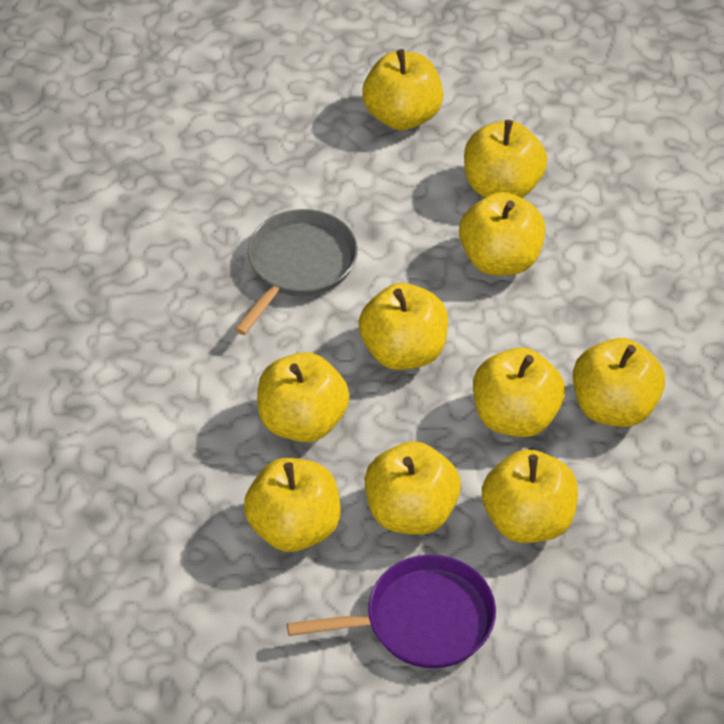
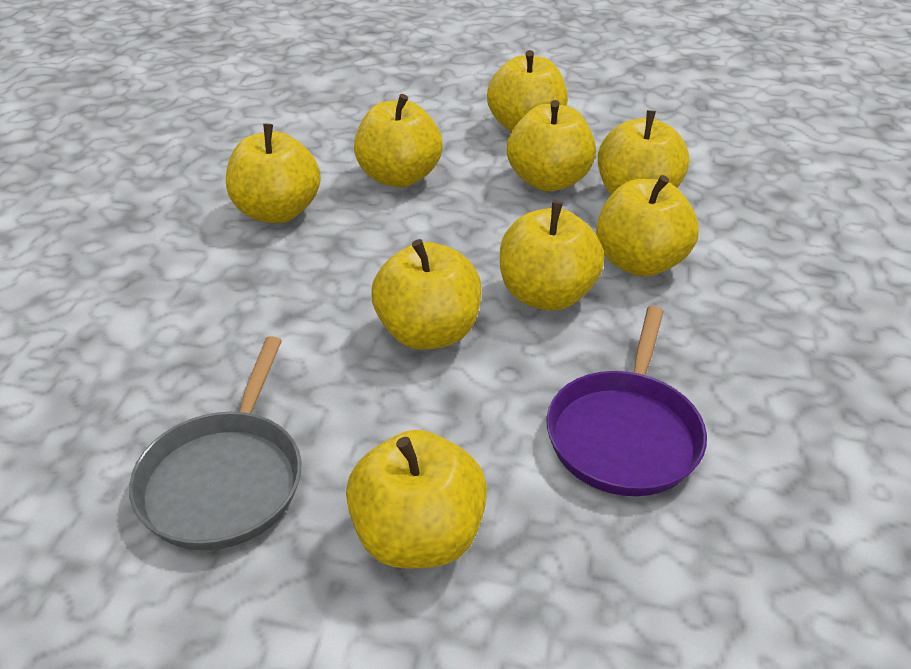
yellow apple: 10 -> 9

